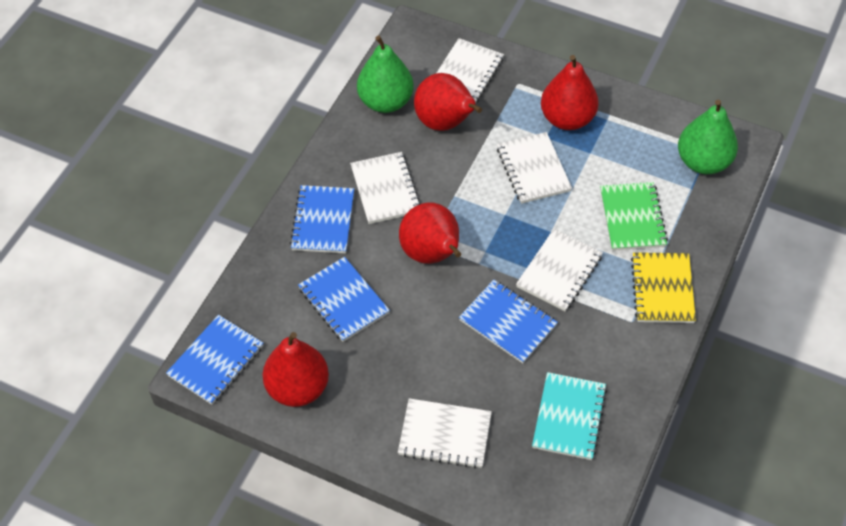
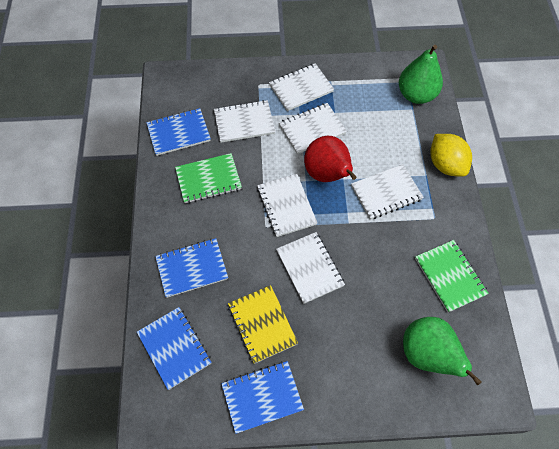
green notebook: 1 -> 2
red pear: 4 -> 1
turquoise notebook: 1 -> 0
white notebook: 5 -> 6
yellow lemon: 0 -> 1

